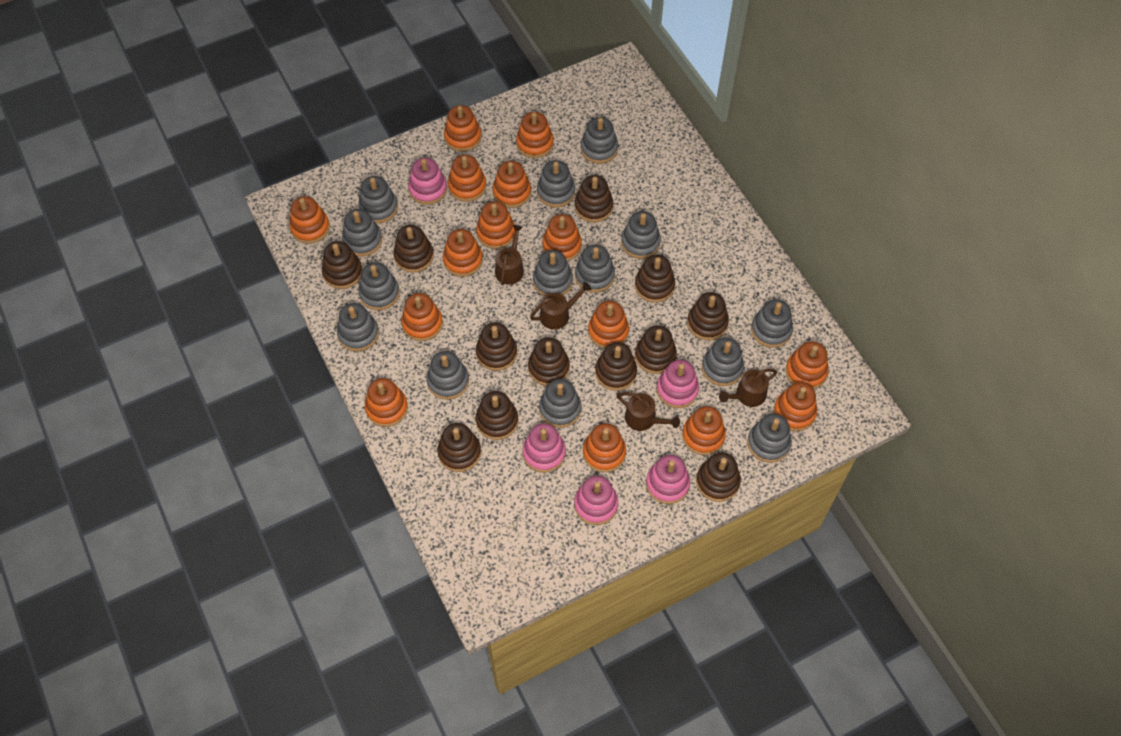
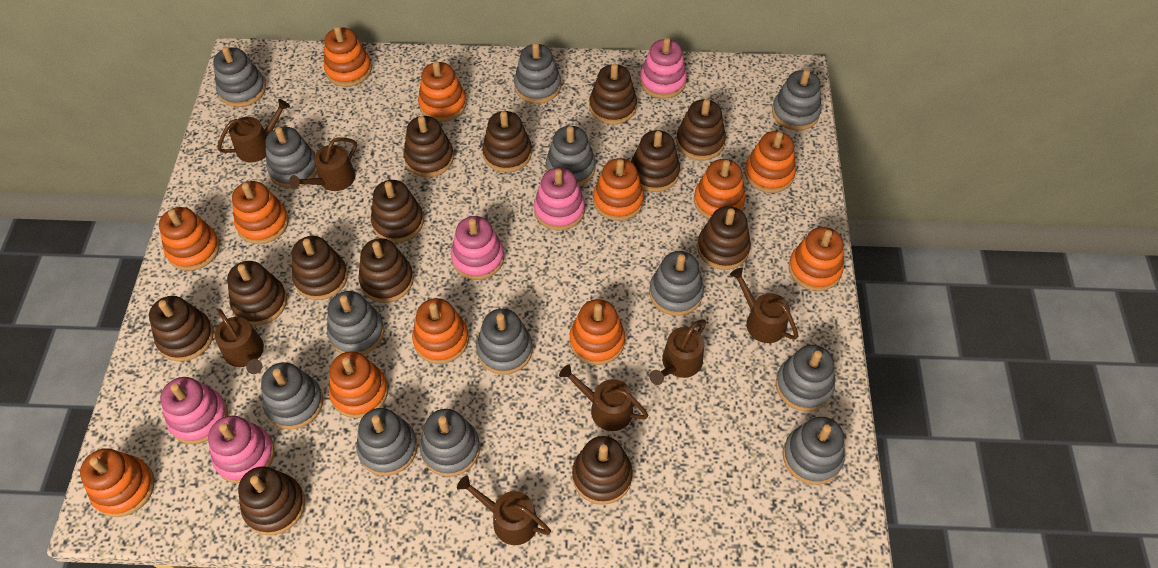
brown stacking toy: 12 -> 13
brown watering can: 4 -> 7
grey stacking toy: 14 -> 13
orange stacking toy: 15 -> 12

